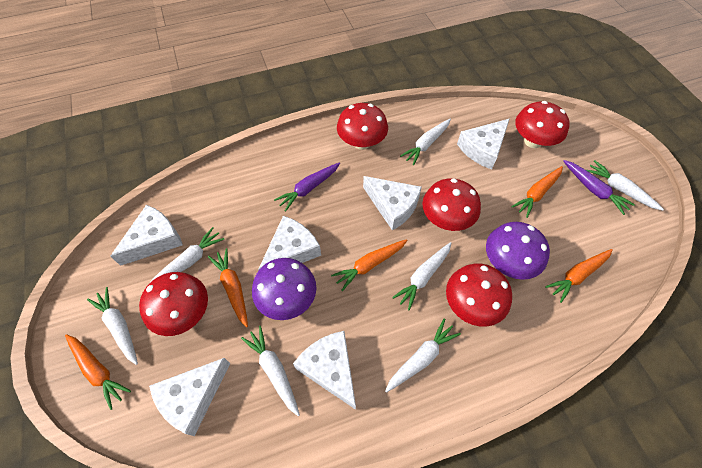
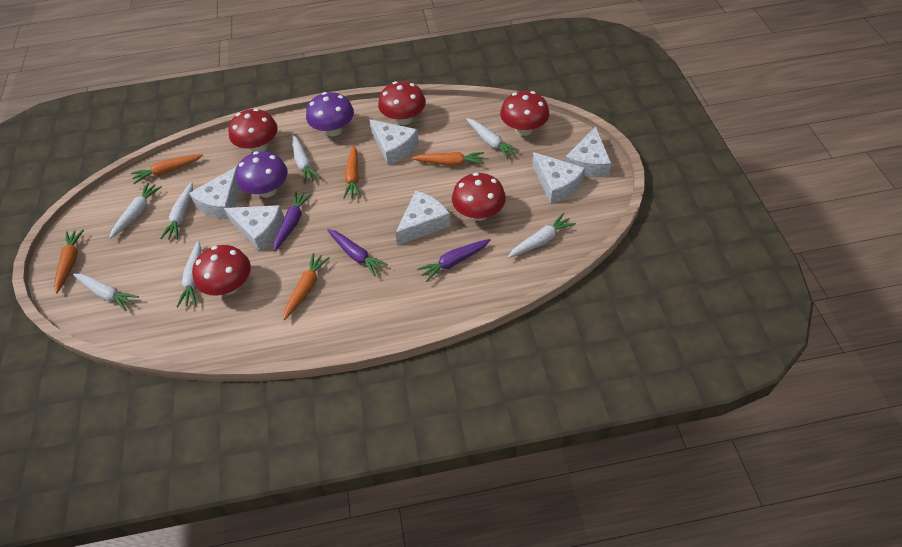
purple carrot: 2 -> 3

